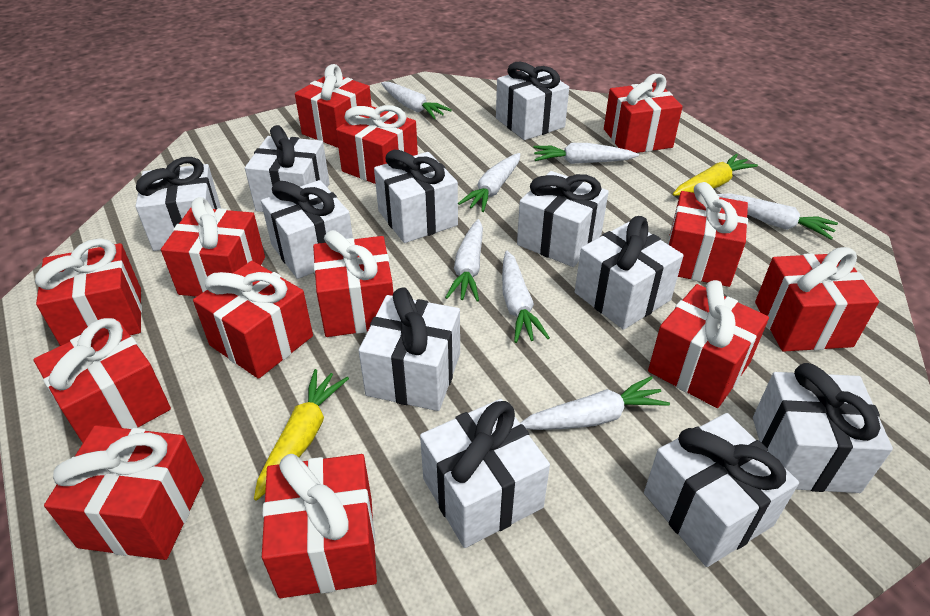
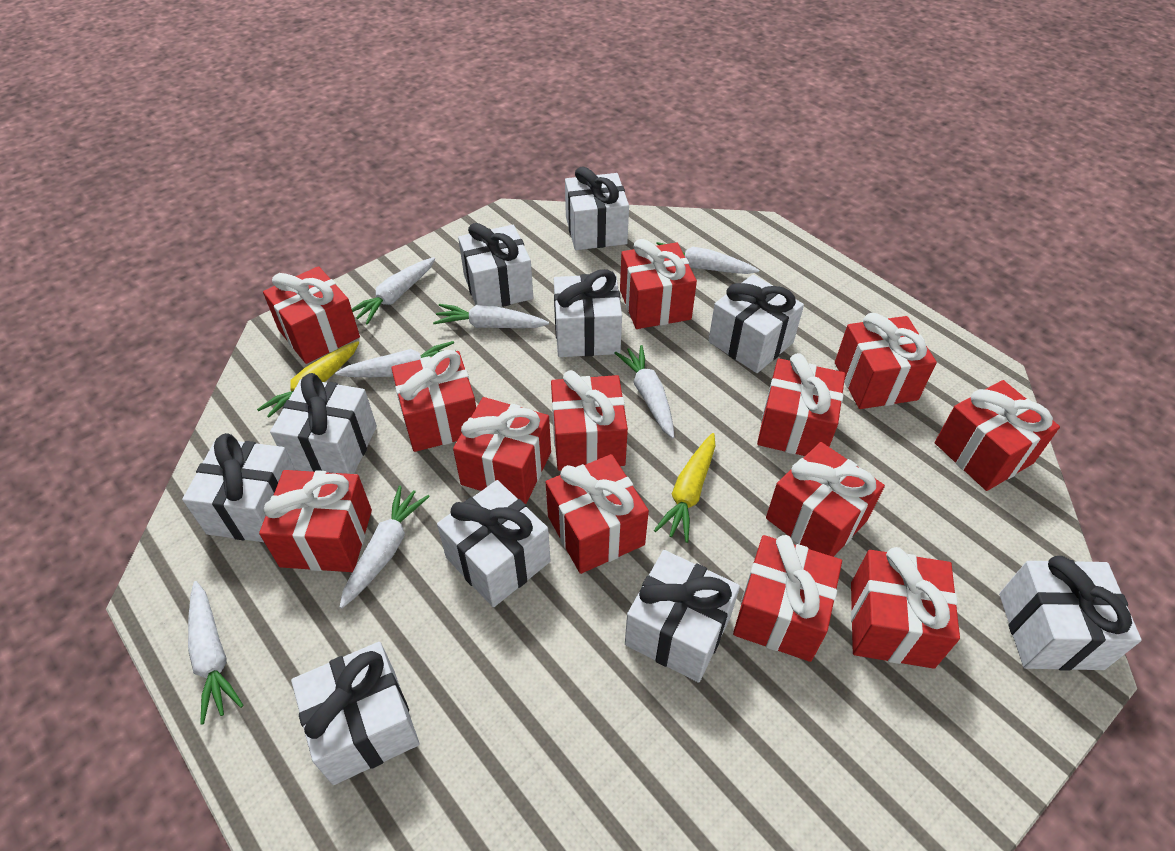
white gift: 11 -> 10

